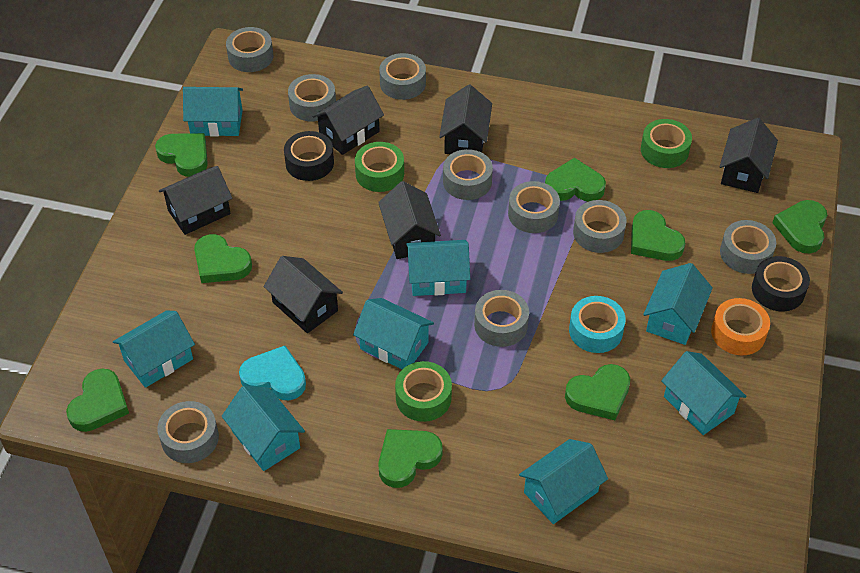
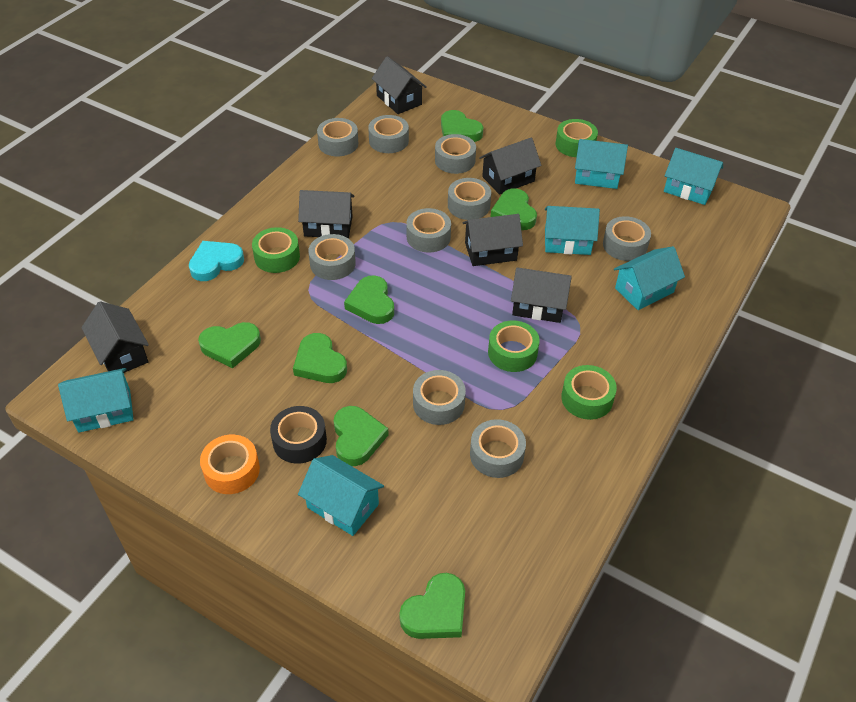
black tape: 2 -> 1
green heart: 8 -> 7
green tape: 3 -> 4
turquoise house: 8 -> 6
turquoise tape: 1 -> 0

